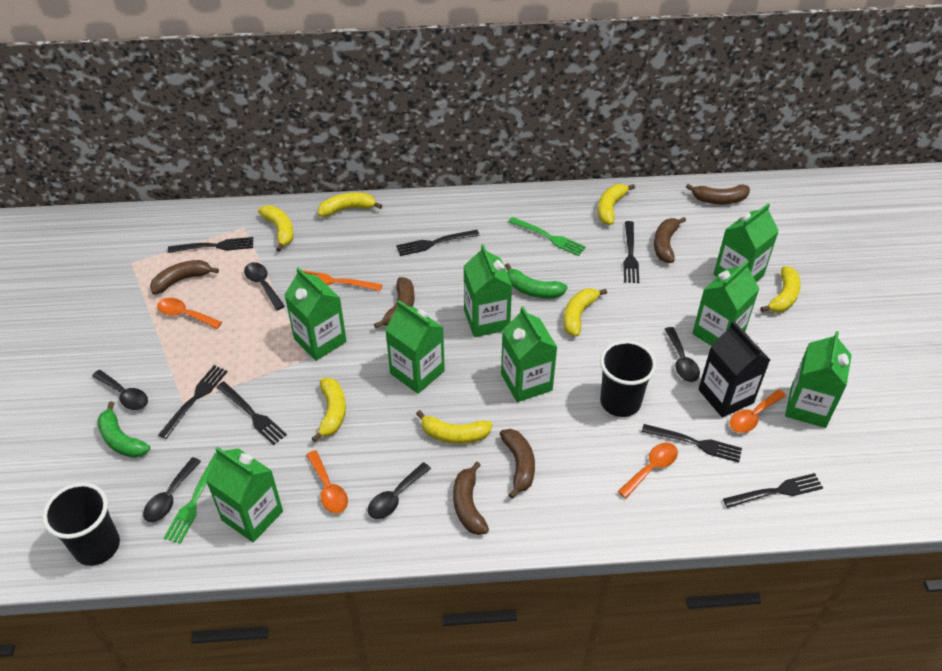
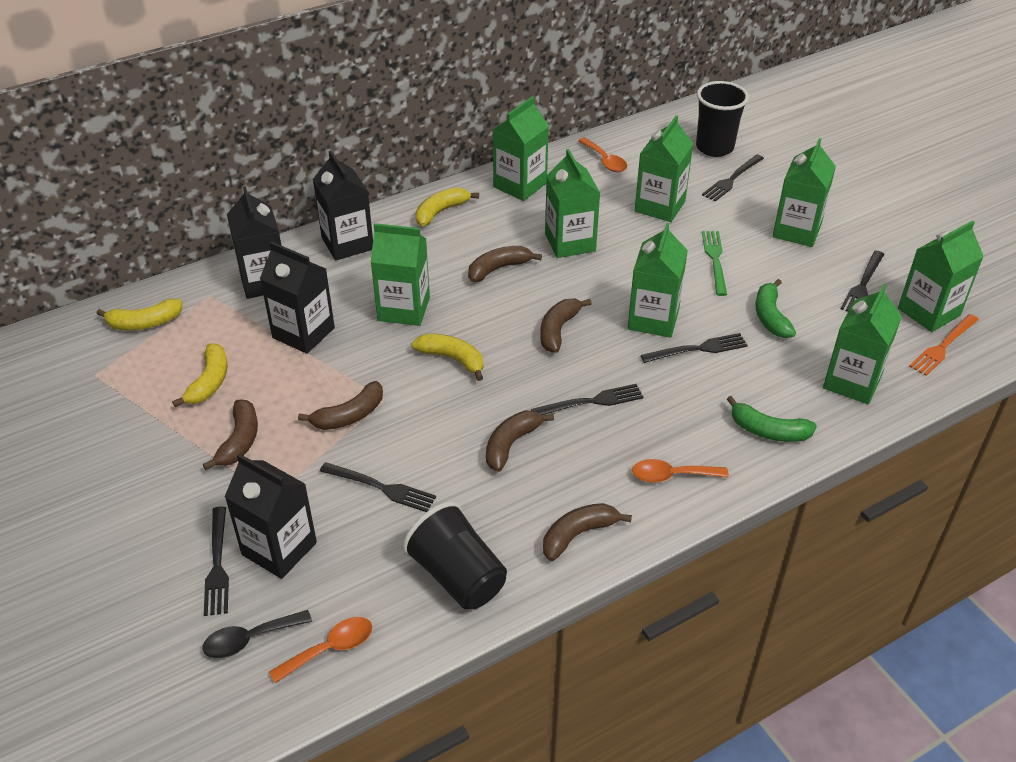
black carton: 1 -> 4
black fork: 7 -> 6
black spoon: 5 -> 1
green fork: 2 -> 1
orange spoon: 4 -> 3
yellow banana: 7 -> 4

